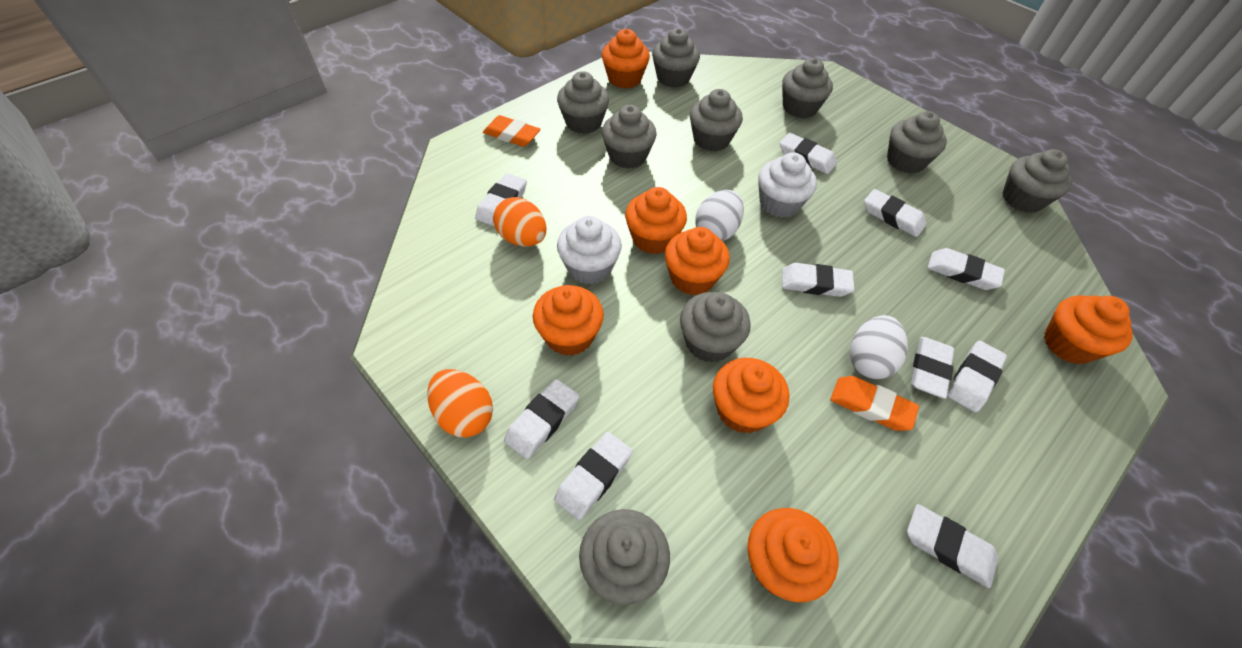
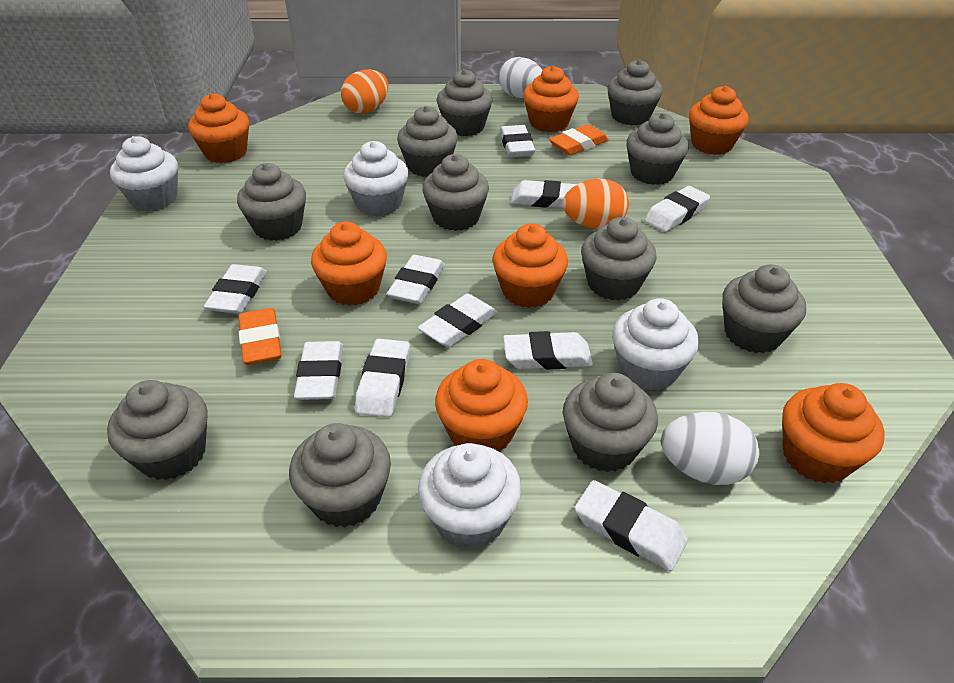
grey cupcake: 9 -> 11
white cupcake: 2 -> 4

